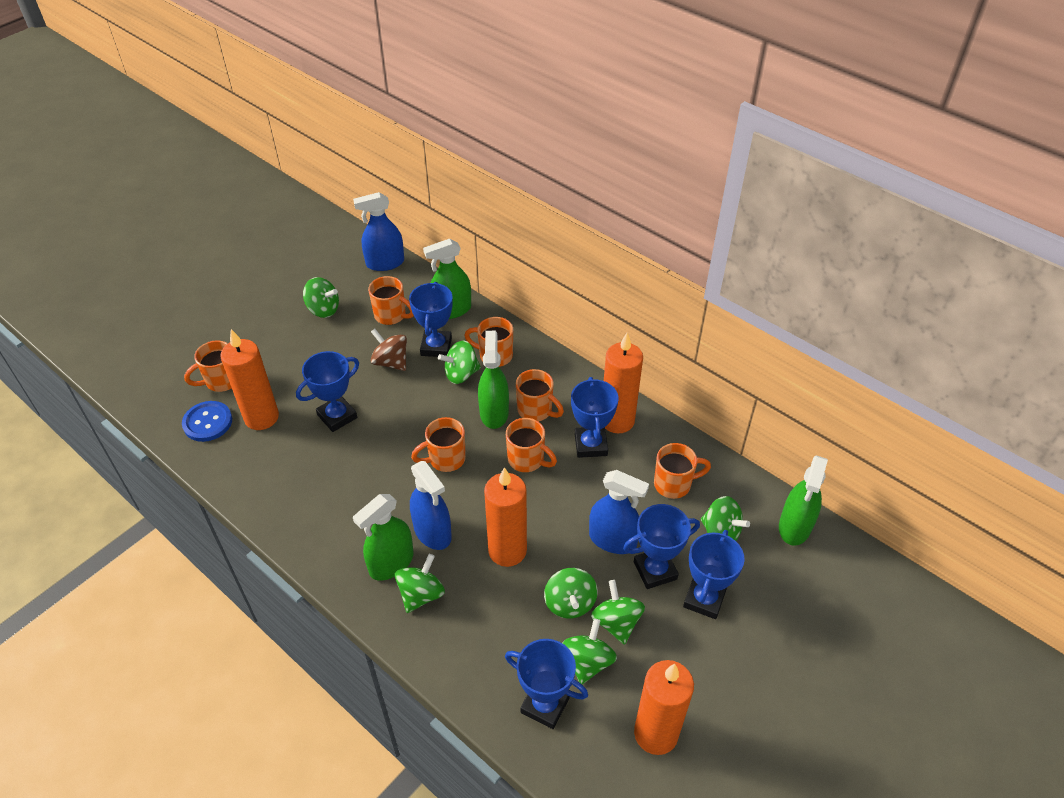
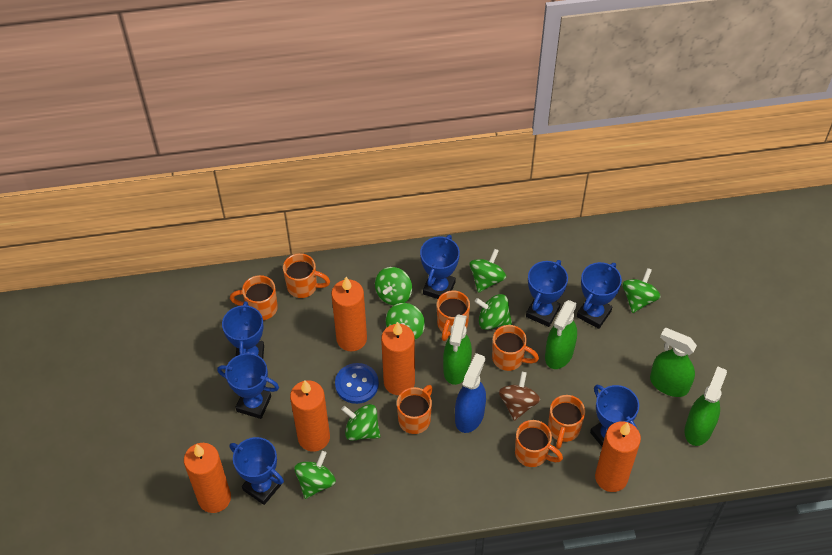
blue spray bottle: 3 -> 1
blue trophy: 6 -> 7
orange candle: 4 -> 5

